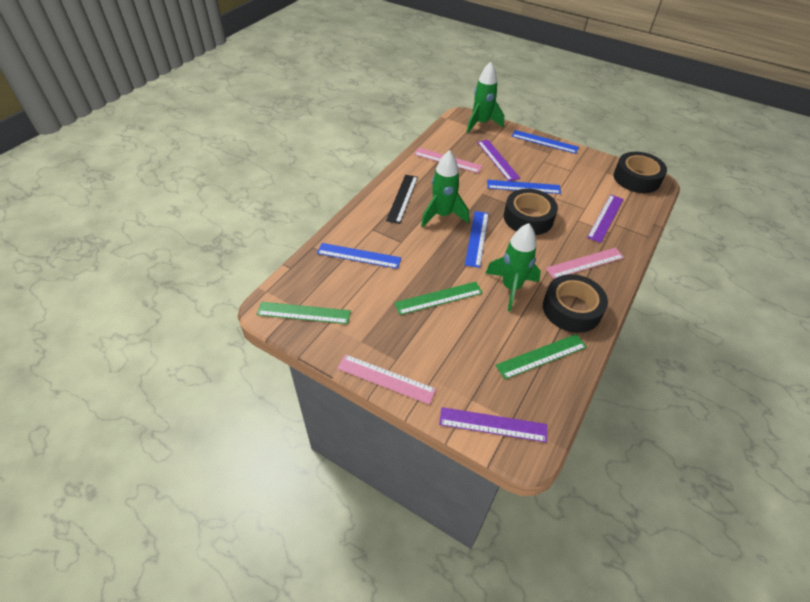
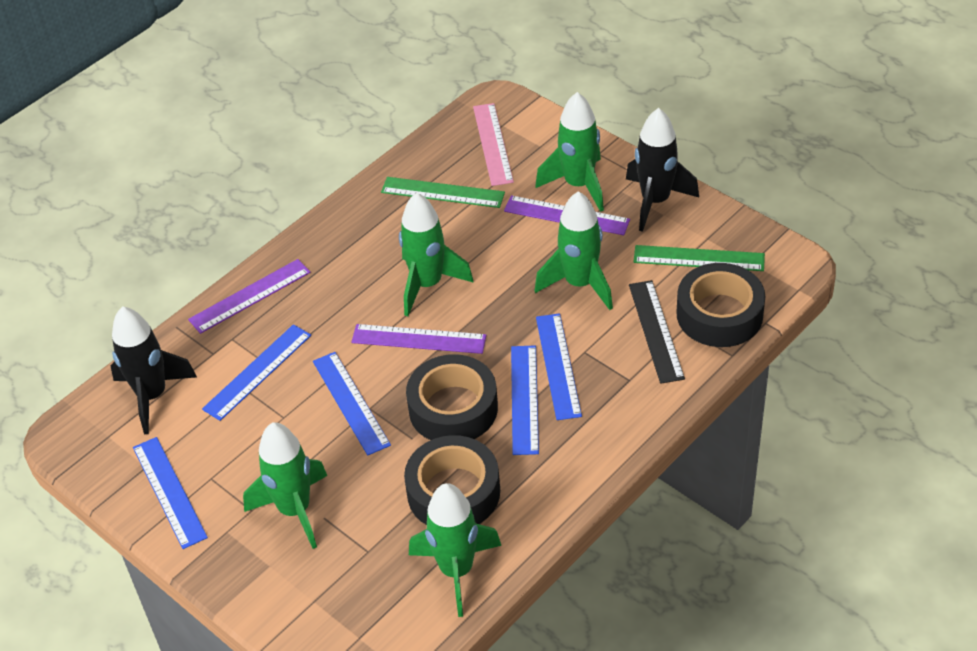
black rocket: 0 -> 2
blue ruler: 4 -> 5
green rocket: 3 -> 5
green ruler: 3 -> 2
pink ruler: 3 -> 1

